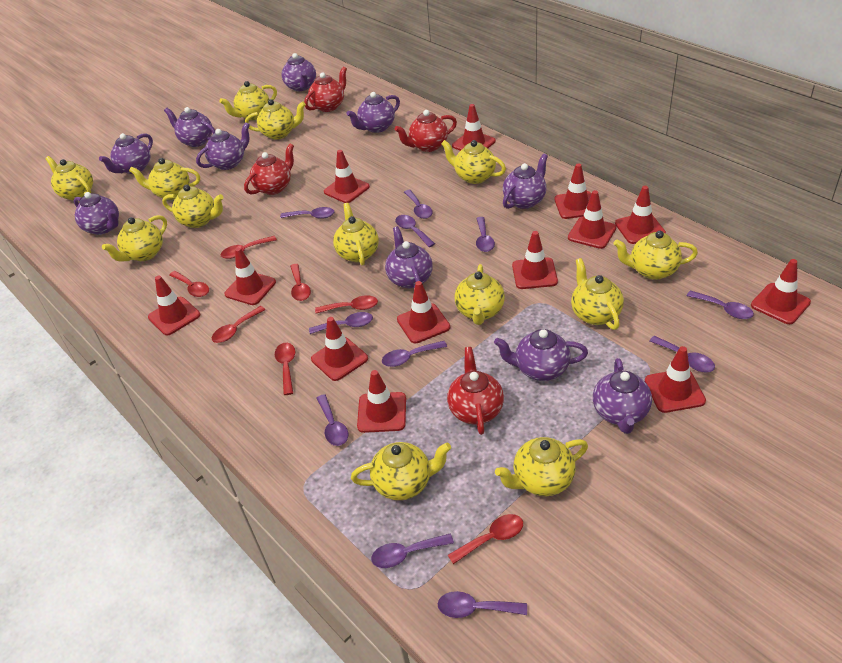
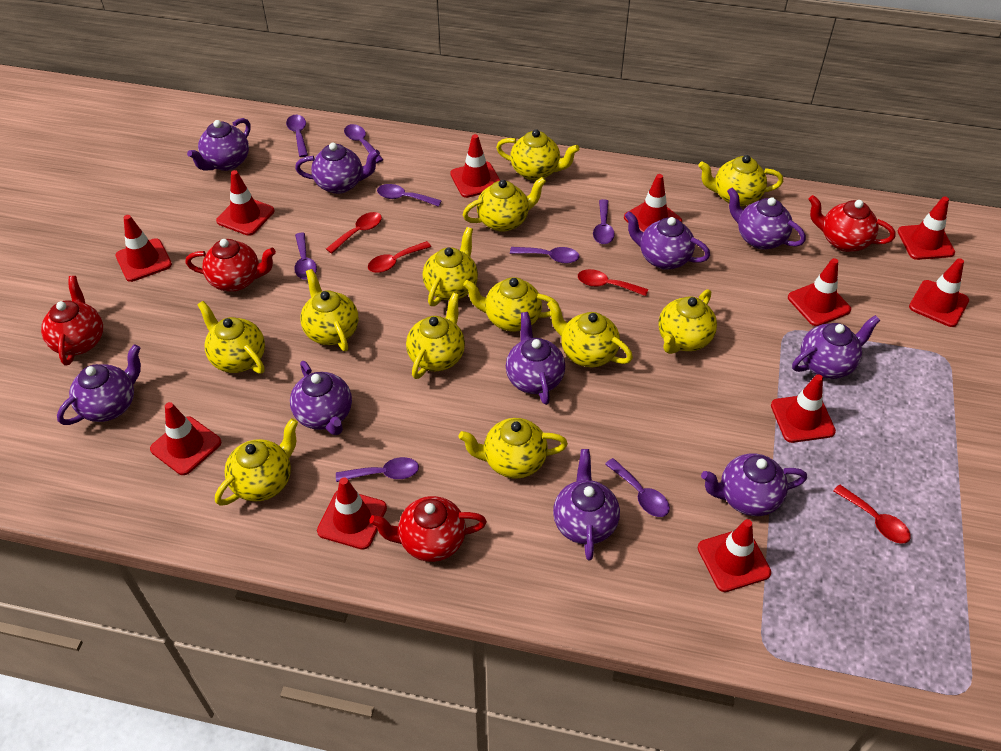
purple spoon: 11 -> 8
red spoon: 7 -> 4
red traffic cone: 13 -> 11
yellow teapot: 13 -> 12

